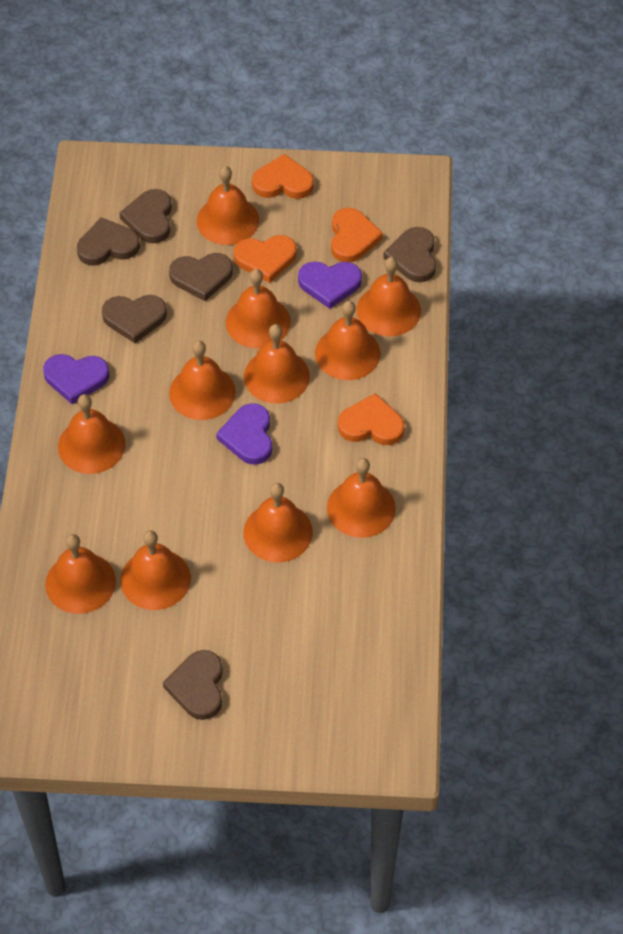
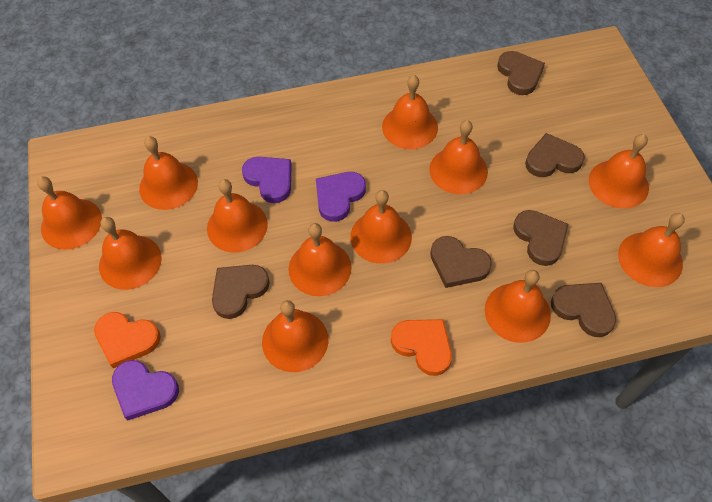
orange bell: 11 -> 12
orange heart: 4 -> 2

